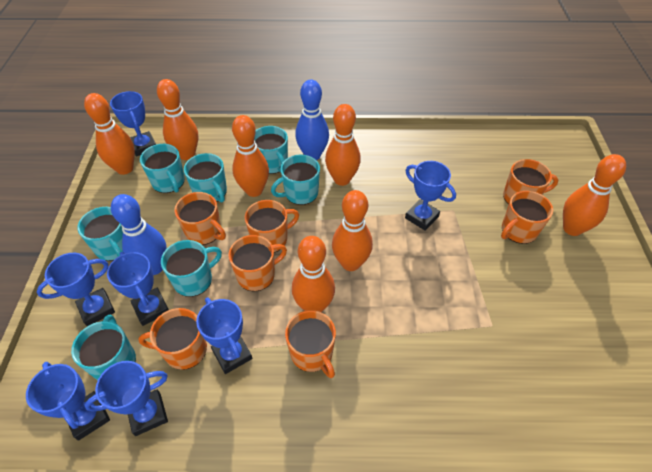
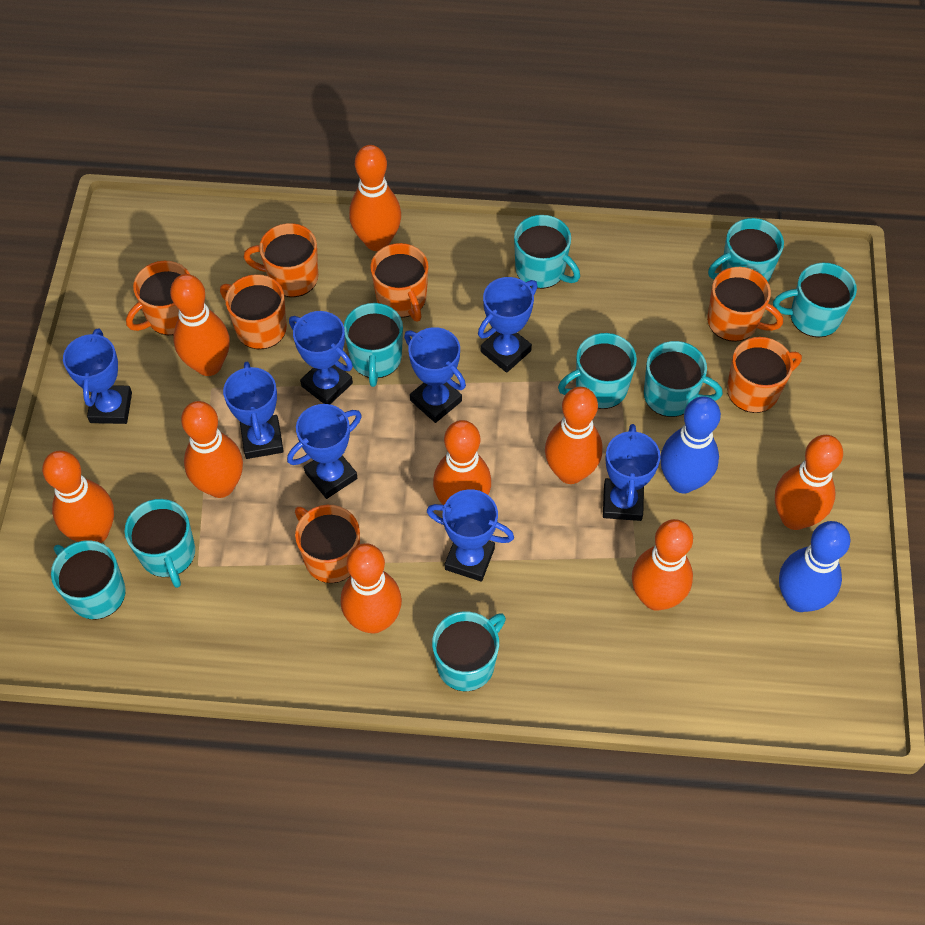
blue trophy: 7 -> 8
orange bowling pin: 7 -> 9
turquoise mug: 7 -> 9

